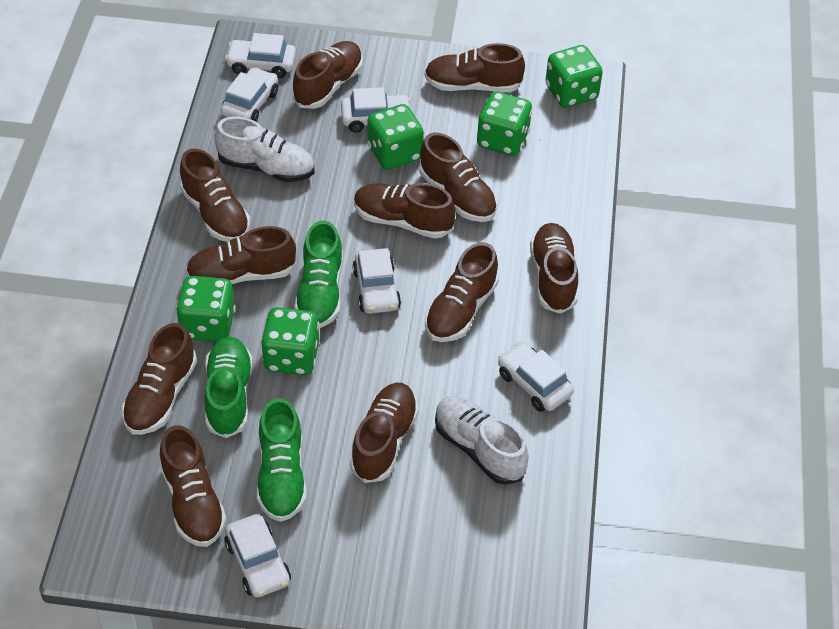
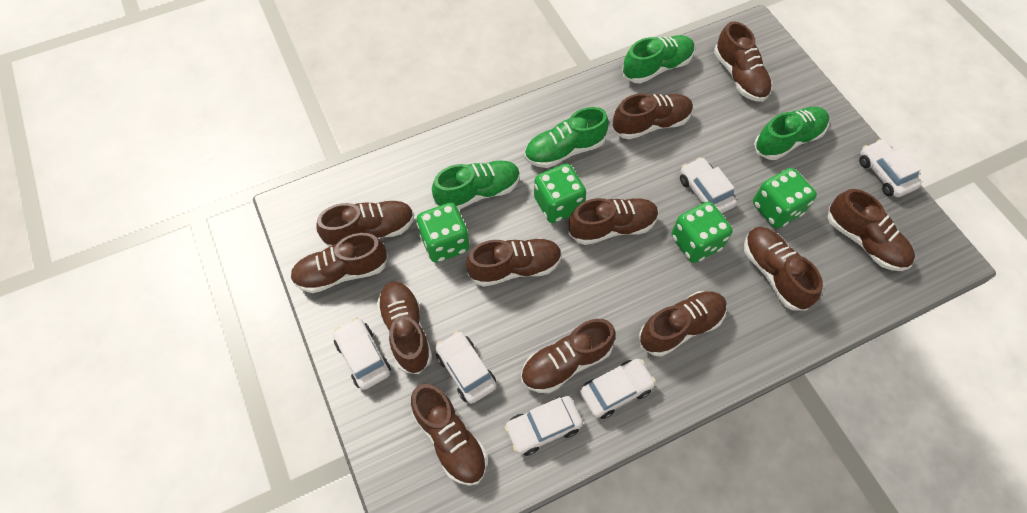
brown shoe: 11 -> 12
green dice: 5 -> 4
green shoe: 3 -> 4
white shoe: 2 -> 0

